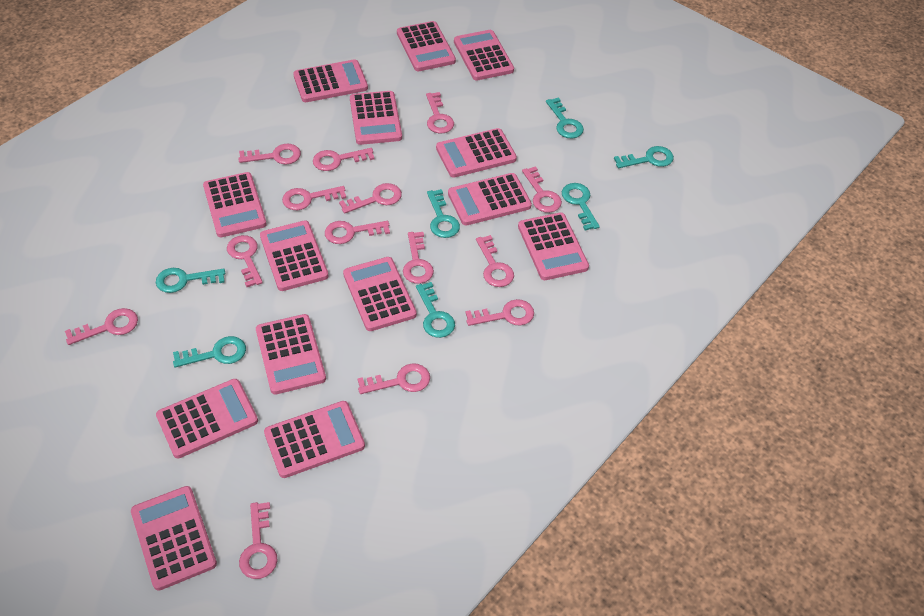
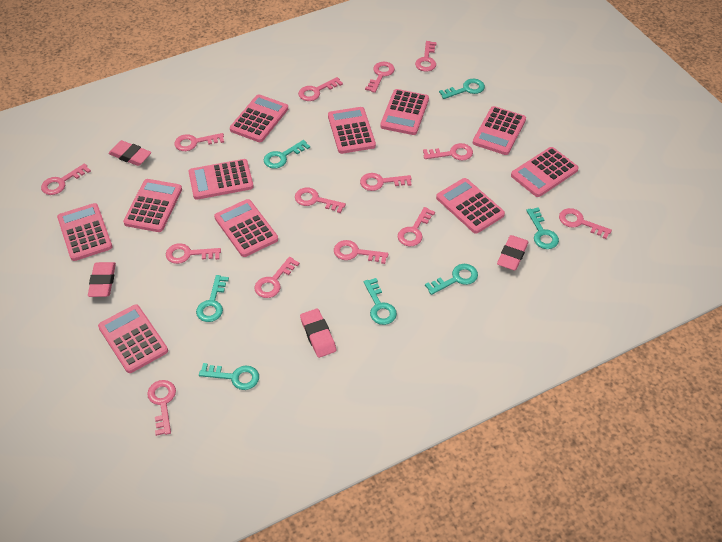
pink calculator: 14 -> 11
pink eraser: 0 -> 4

